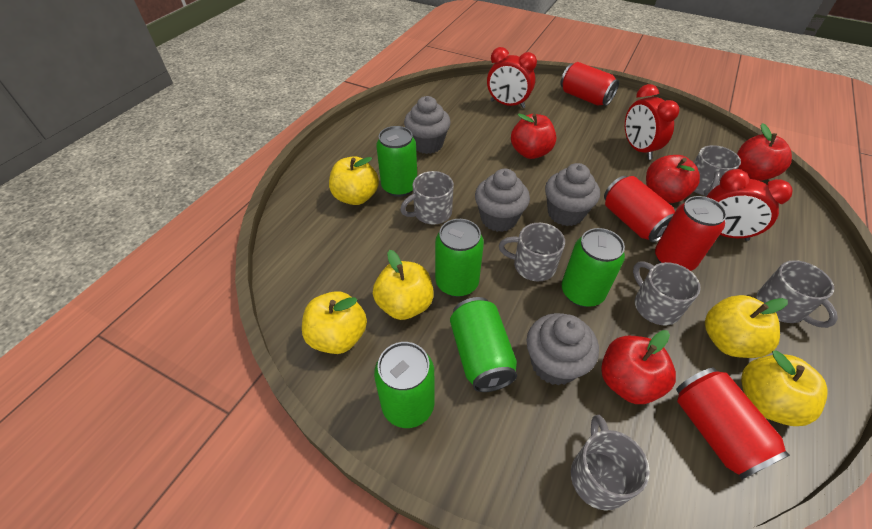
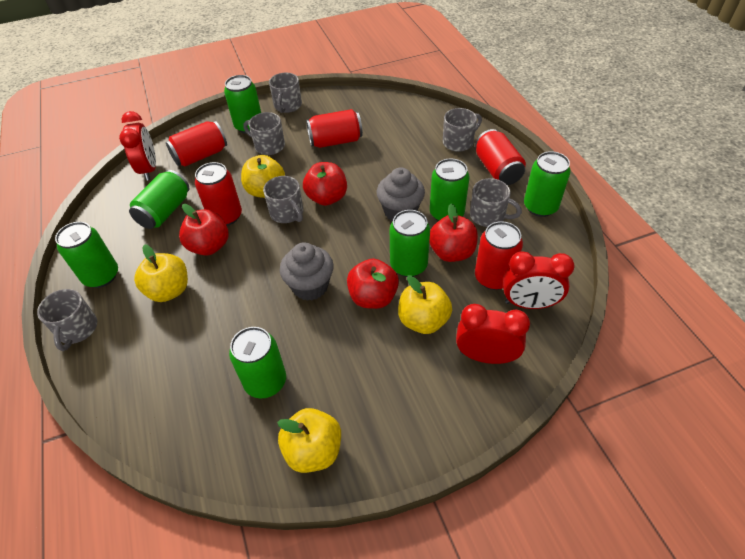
green can: 5 -> 7
grey cupcake: 4 -> 2
red can: 4 -> 5
yellow apple: 5 -> 4

